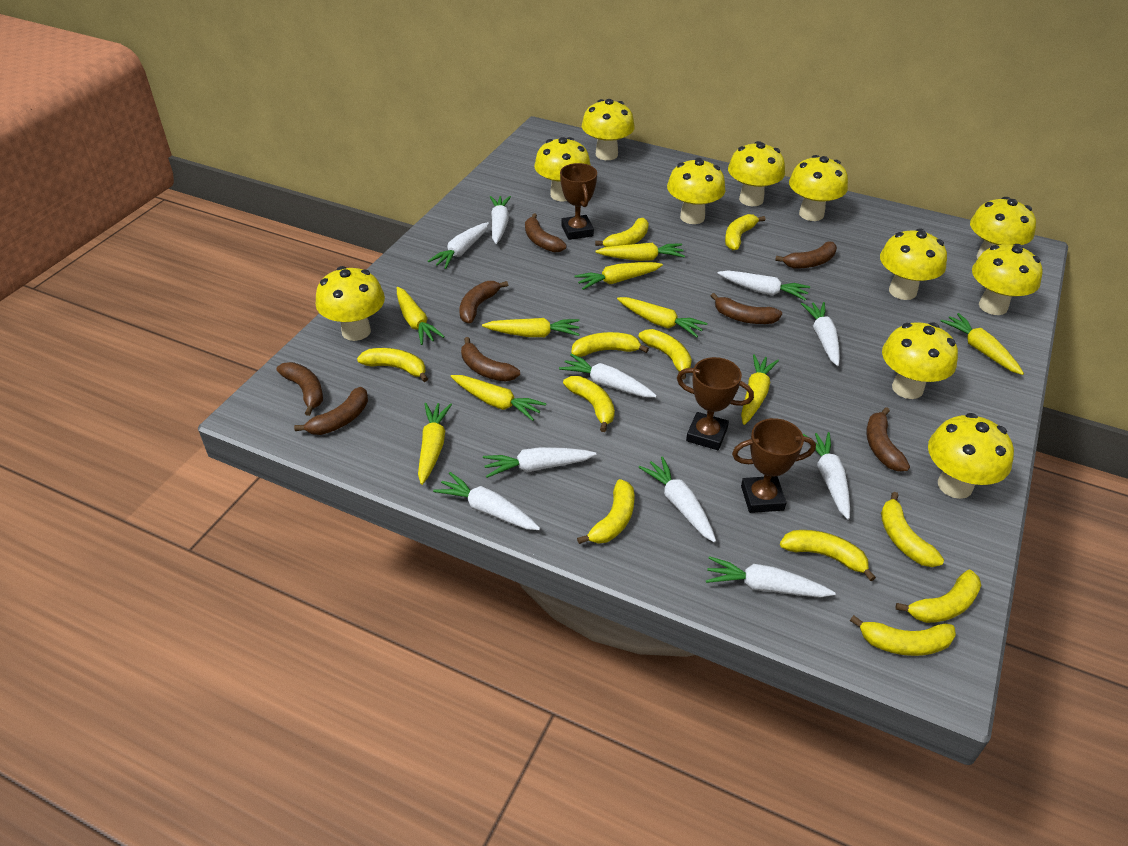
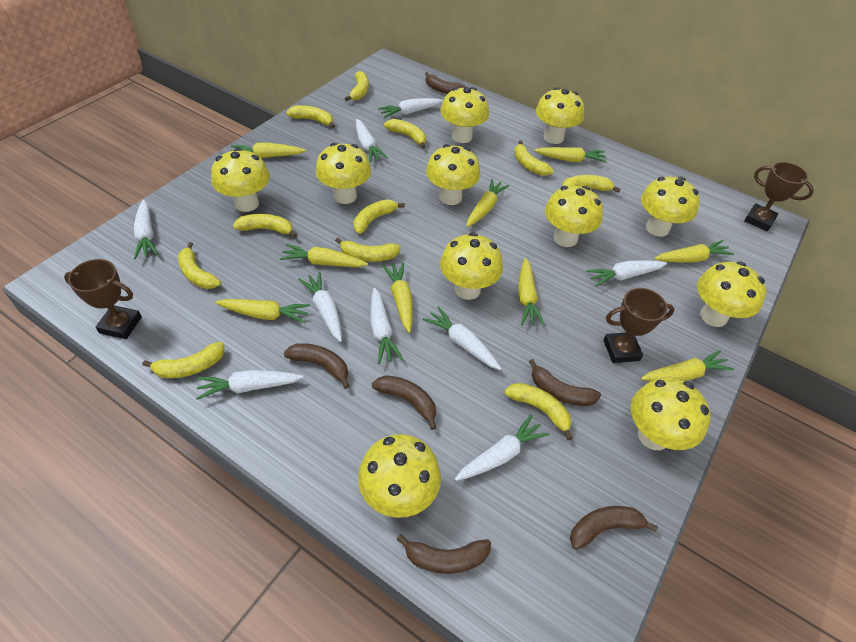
brown banana: 8 -> 6
white carrot: 10 -> 9

